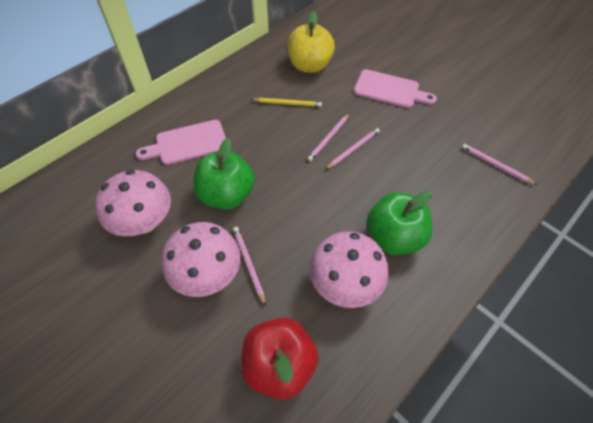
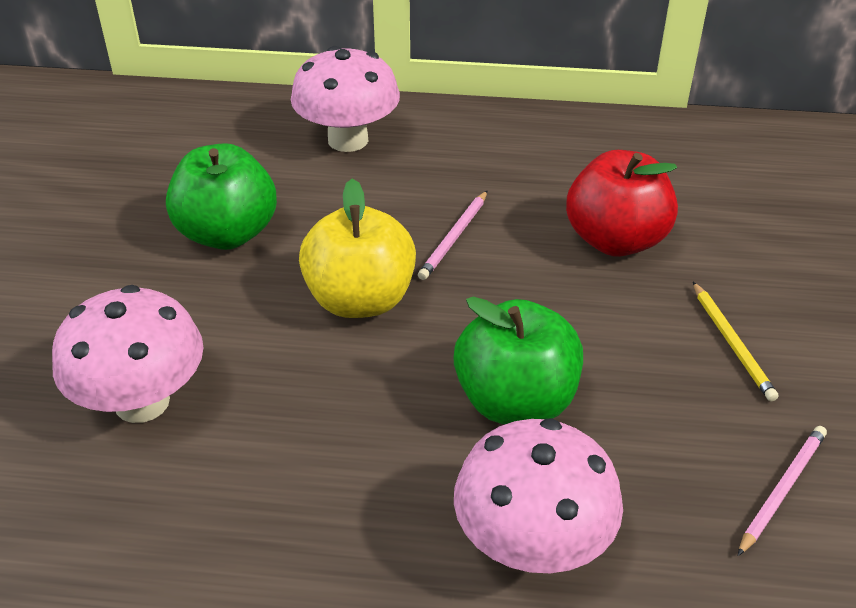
pink cutting board: 2 -> 0
pink pencil: 4 -> 2

